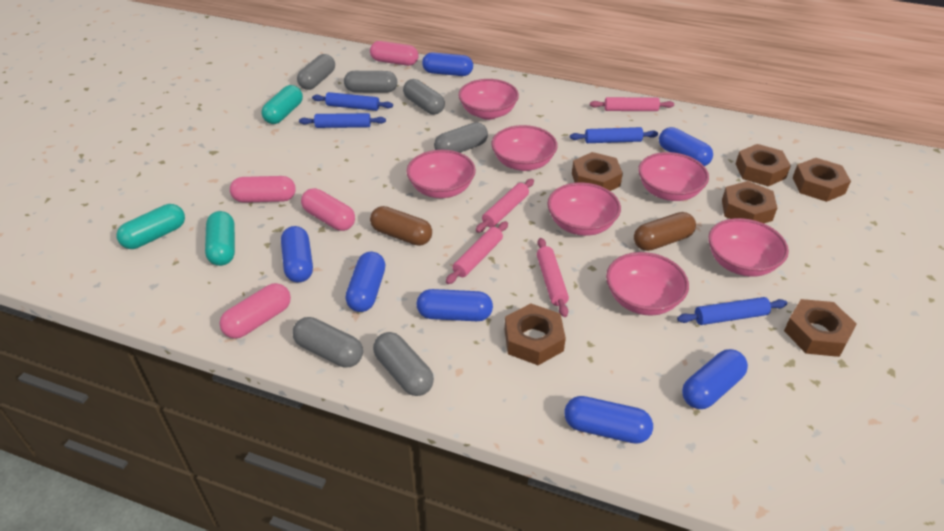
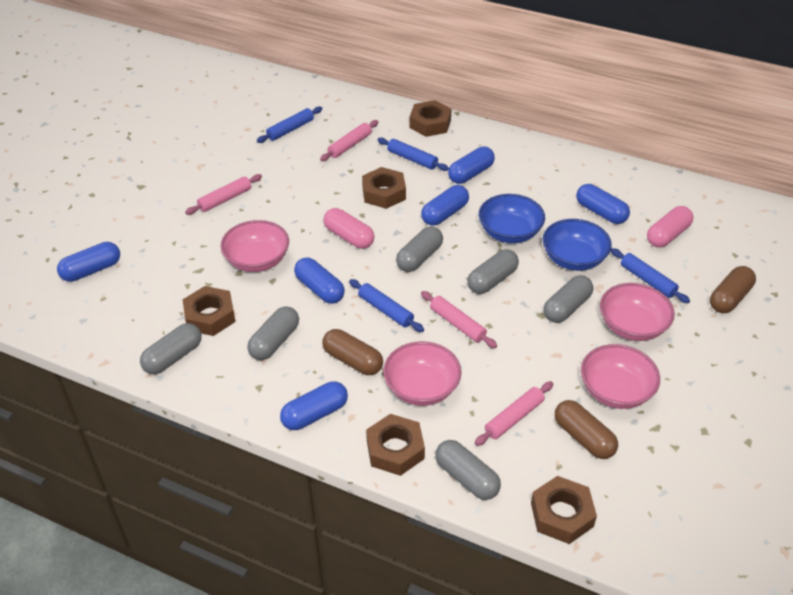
blue bowl: 0 -> 2
blue capsule: 7 -> 6
brown capsule: 2 -> 3
brown nut: 6 -> 5
pink bowl: 7 -> 4
pink capsule: 4 -> 2
turquoise capsule: 3 -> 0

